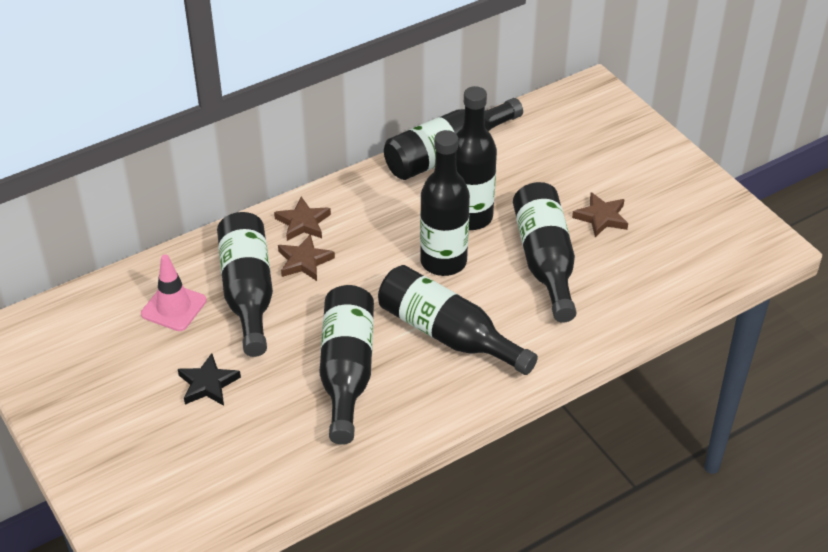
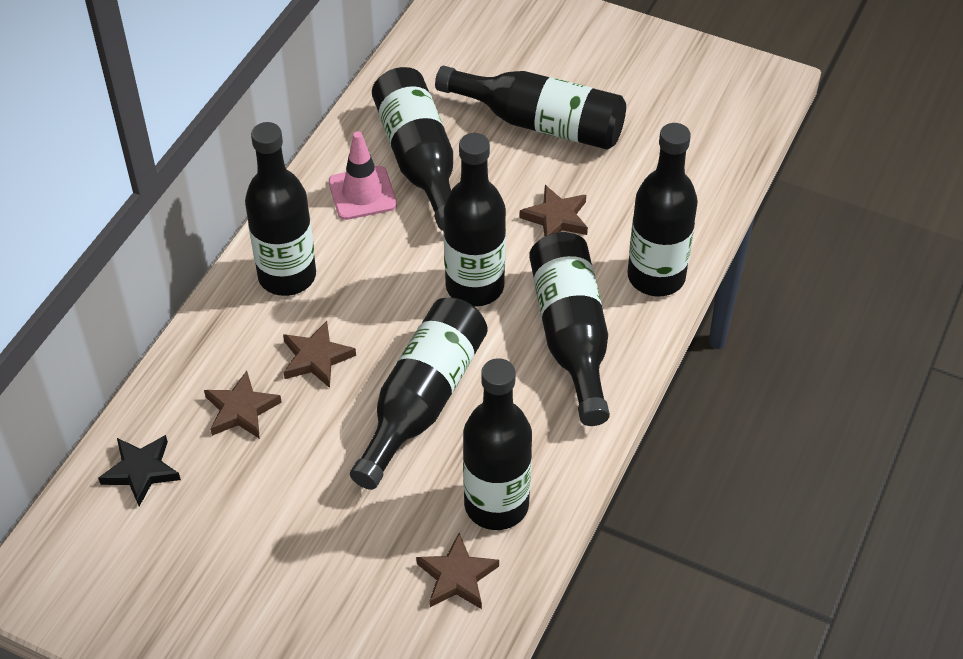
black bottle: 7 -> 8
brown star: 3 -> 4

